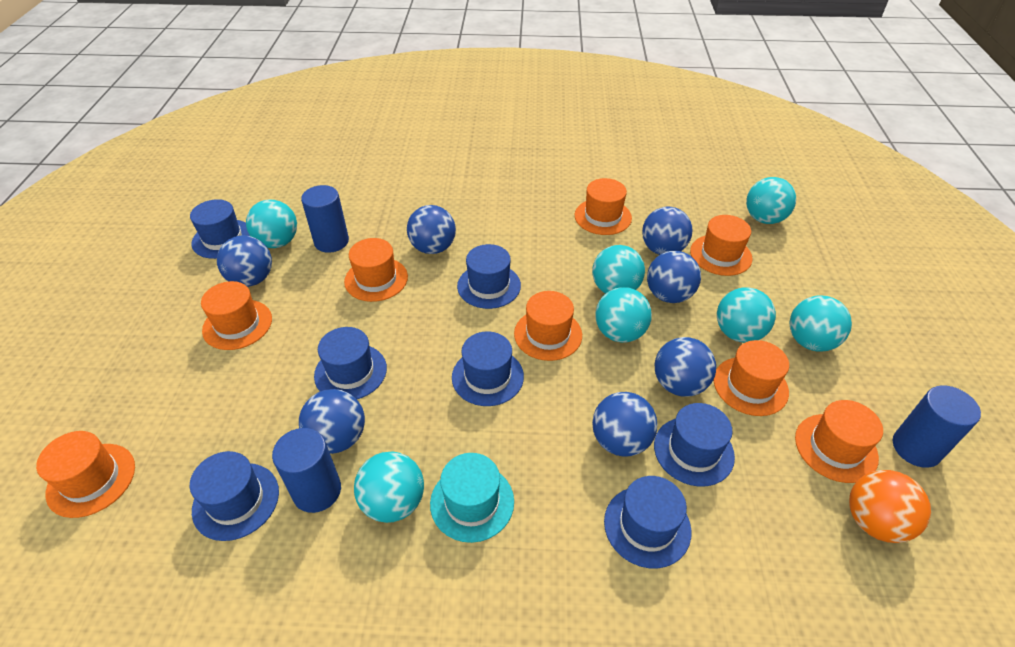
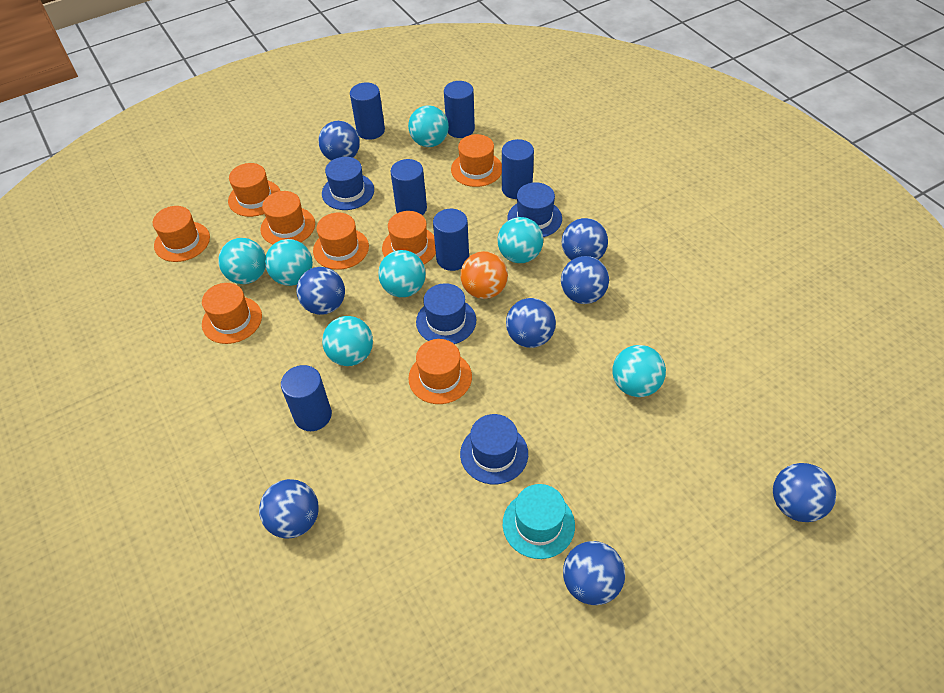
blue ball: 7 -> 8
blue cylinder: 3 -> 6
blue hat: 7 -> 4

